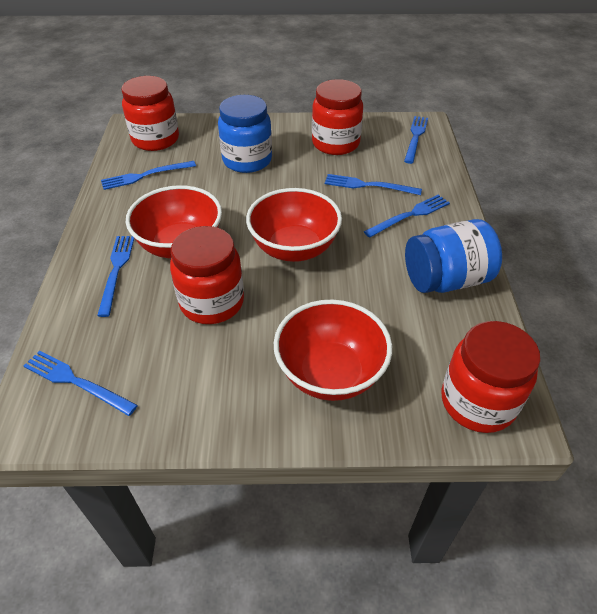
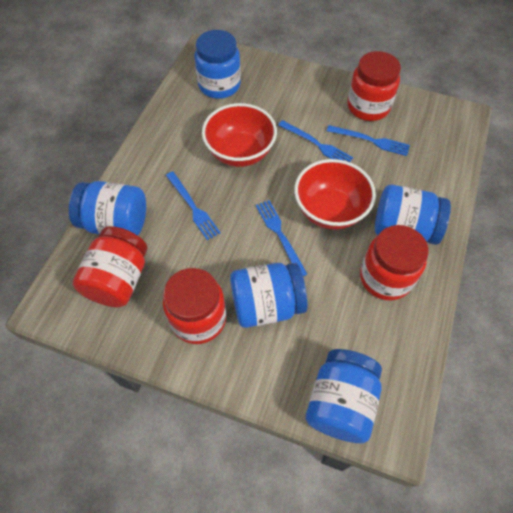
blue fork: 6 -> 4
blue jar: 2 -> 5
red bowl: 3 -> 2

